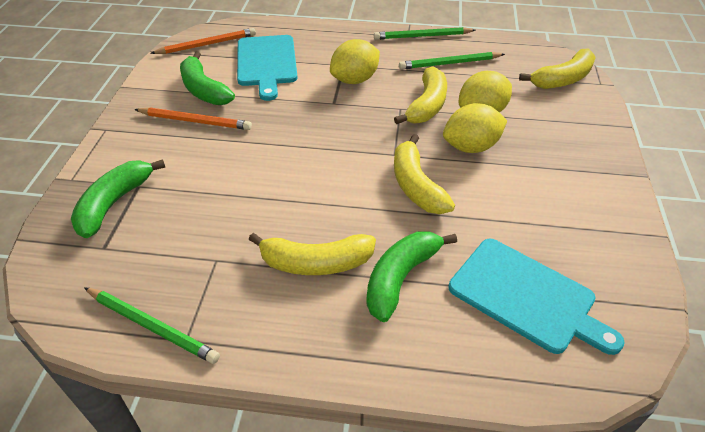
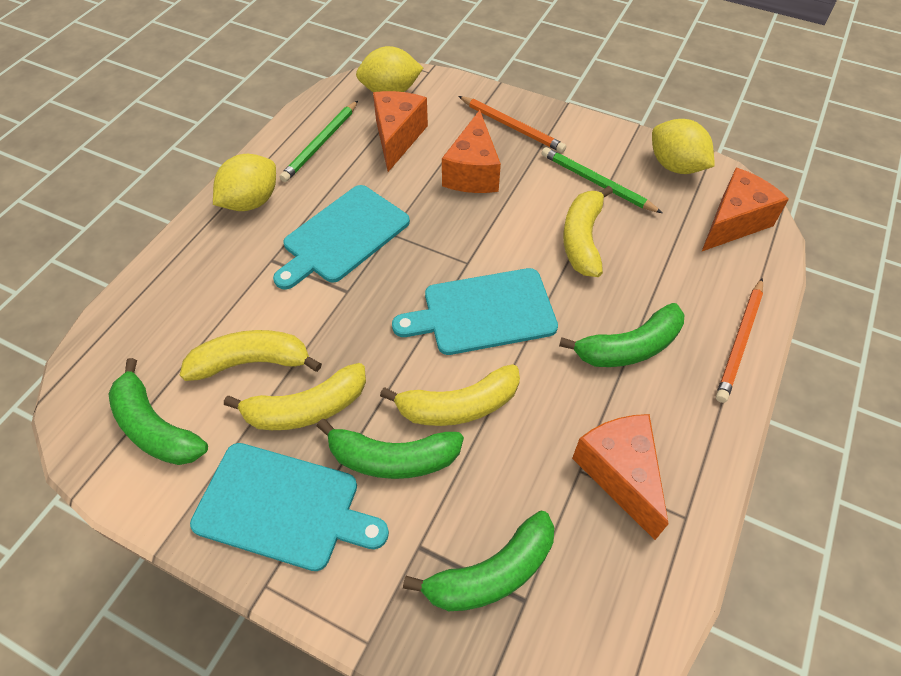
green banana: 3 -> 4
green pencil: 3 -> 2
orange cheese: 0 -> 4
turquoise cutting board: 2 -> 3

